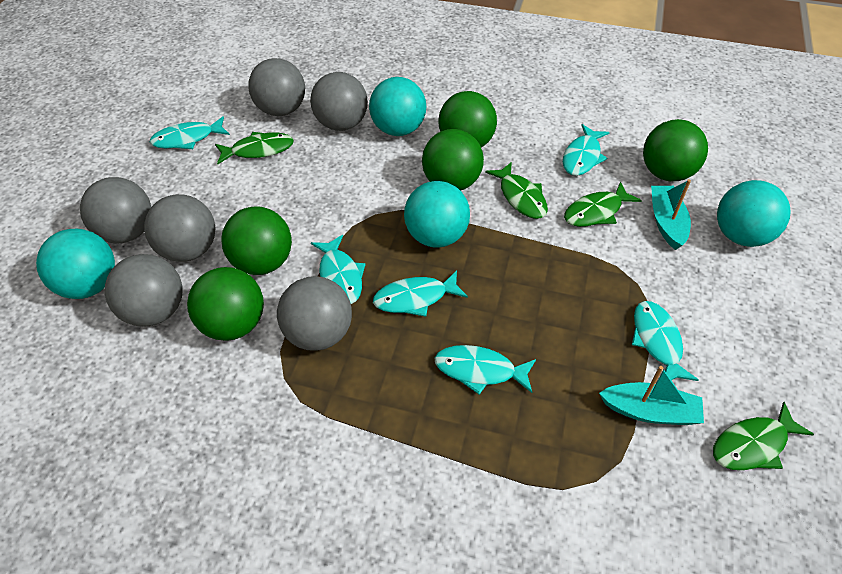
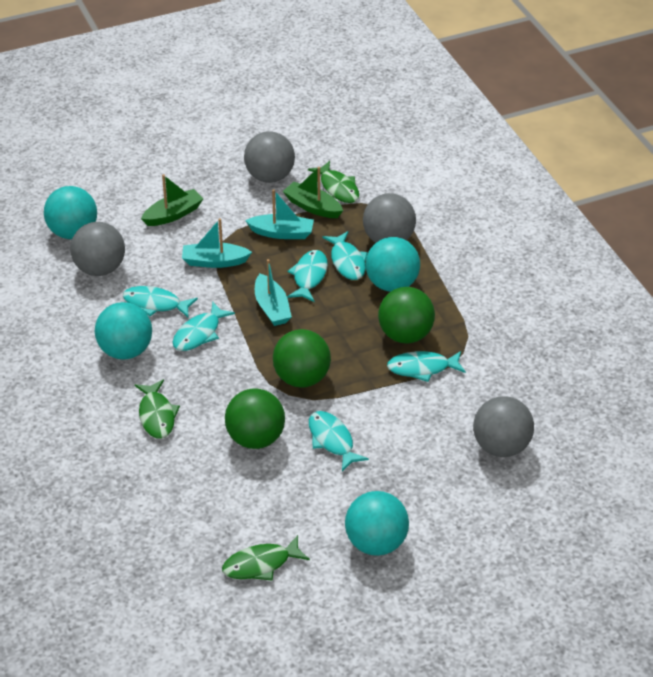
green ball: 5 -> 3
green boat: 0 -> 2
green fish: 4 -> 3
grey ball: 6 -> 4
turquoise boat: 2 -> 3

